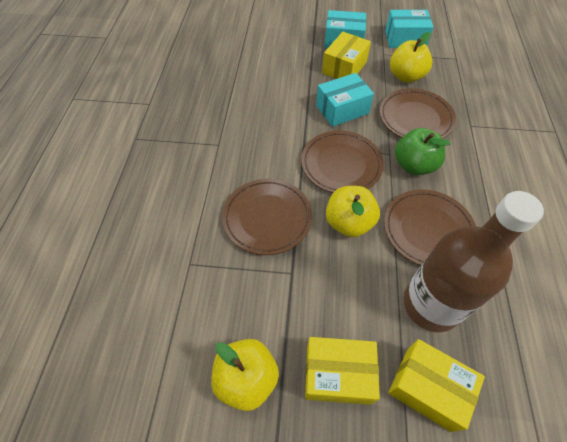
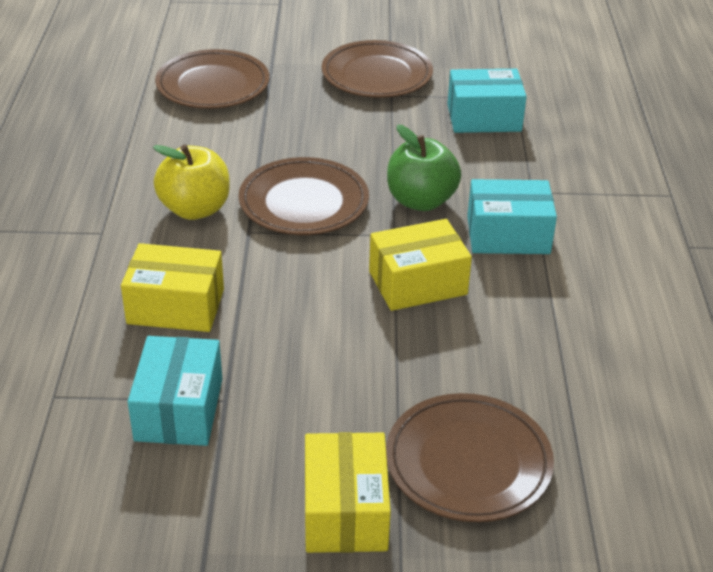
brown bottle: 1 -> 0
yellow apple: 3 -> 1

